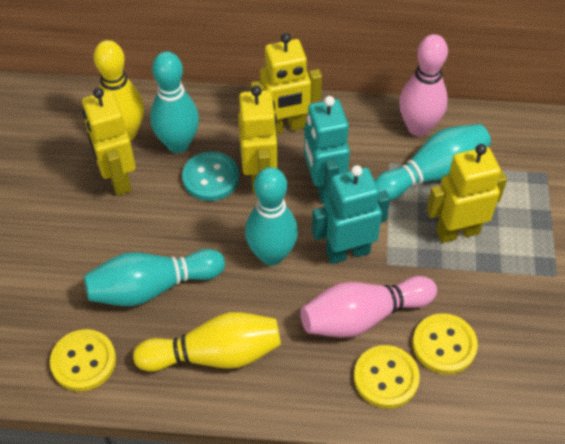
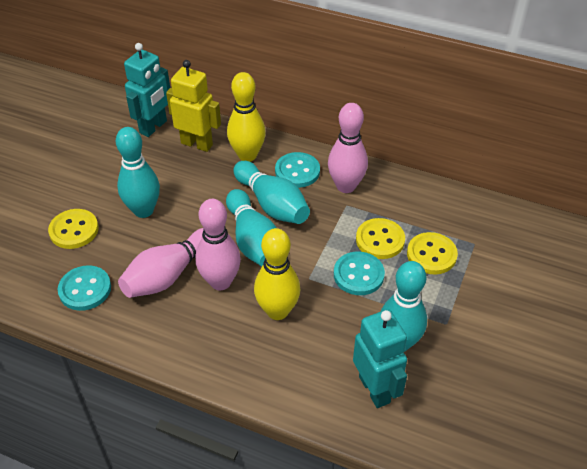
pink bowling pin: 2 -> 3
turquoise button: 1 -> 3
yellow robot: 4 -> 1

